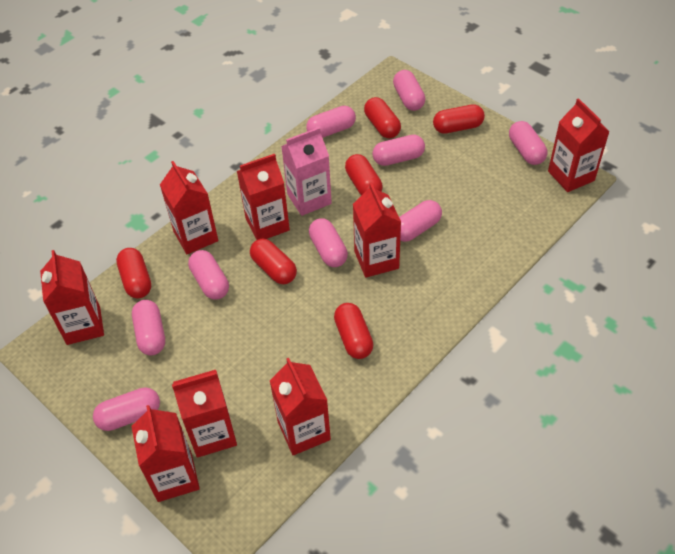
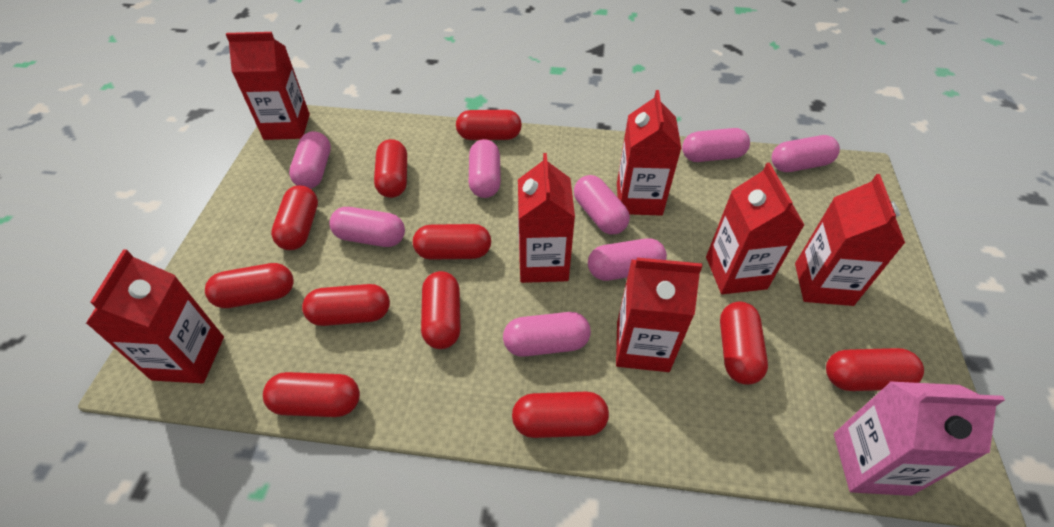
pink capsule: 9 -> 8
red capsule: 6 -> 11
red carton: 8 -> 7

